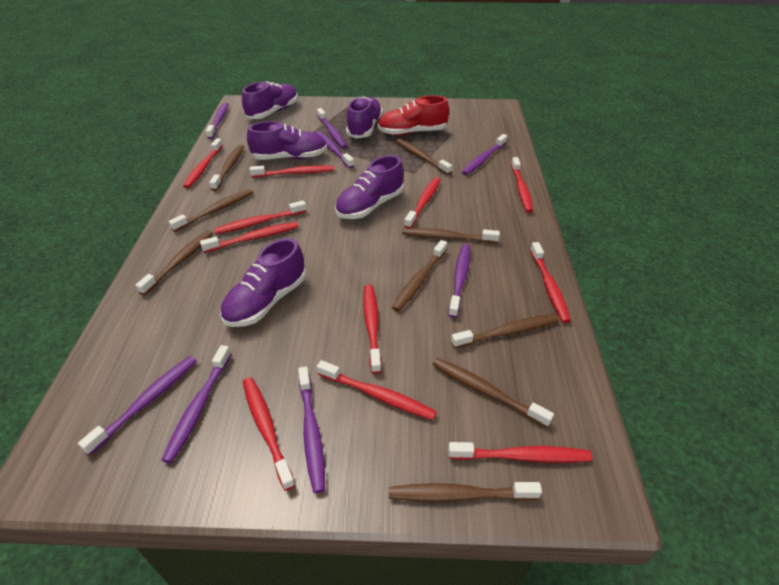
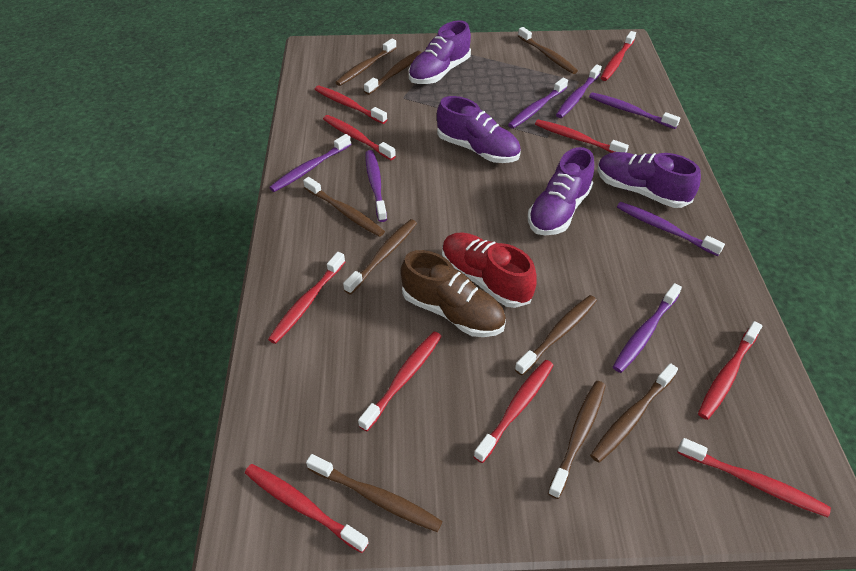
brown shoe: 0 -> 1
purple shoe: 5 -> 4
purple toothbrush: 8 -> 7
red toothbrush: 11 -> 10

